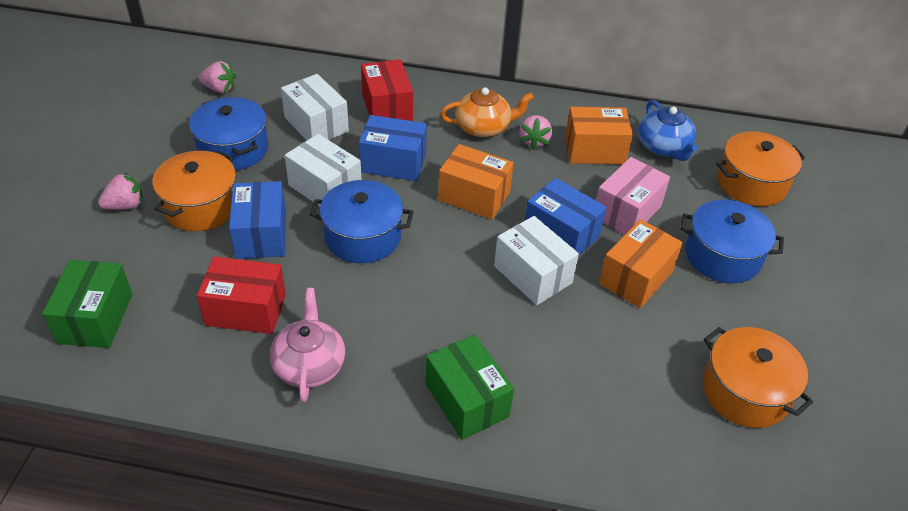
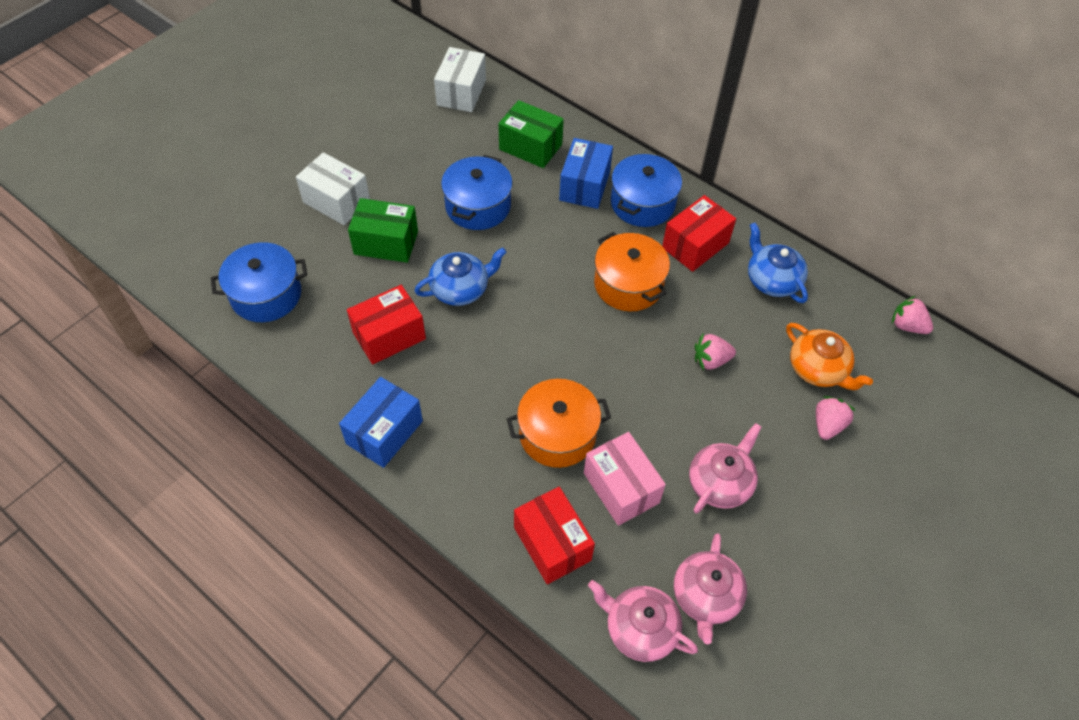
blue box: 3 -> 2
blue teapot: 1 -> 2
orange box: 3 -> 0
orange pot: 3 -> 2
pink teapot: 1 -> 3
red box: 2 -> 3
white box: 3 -> 2

